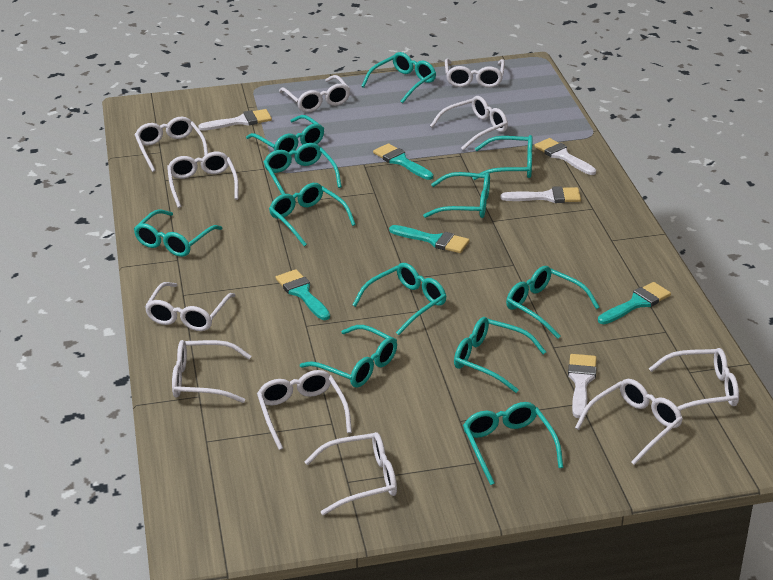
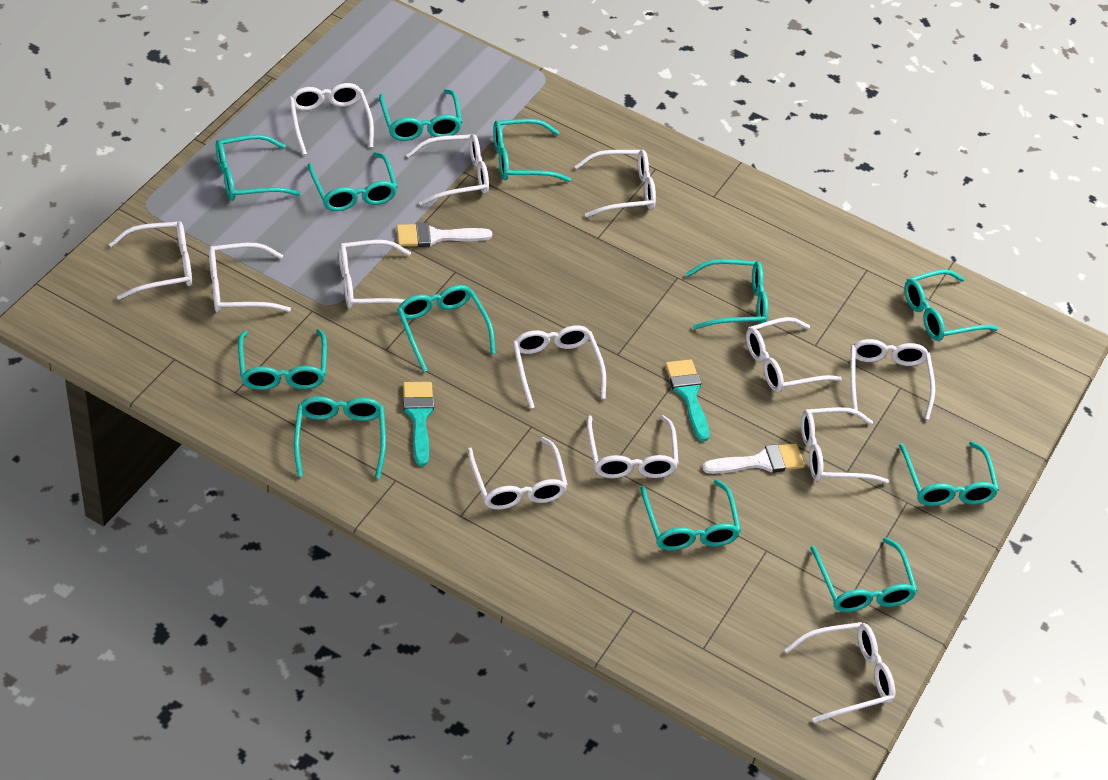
turquoise brush: 4 -> 2
white brush: 4 -> 2
white glasses: 11 -> 13

